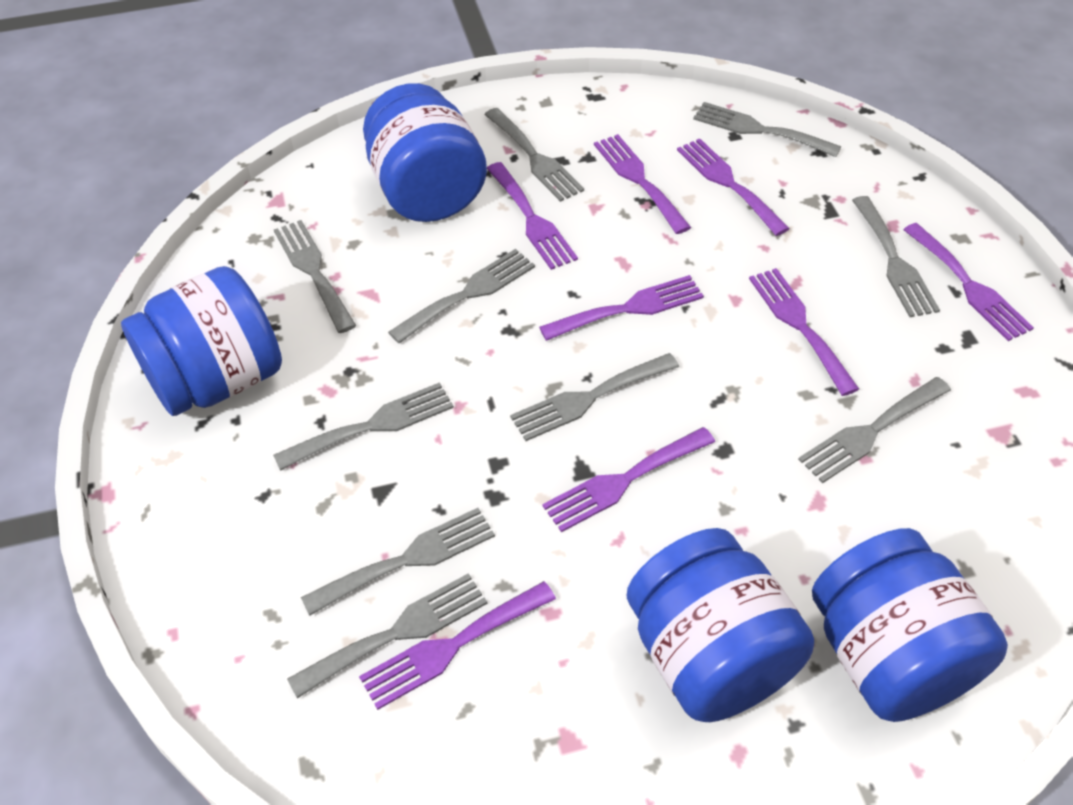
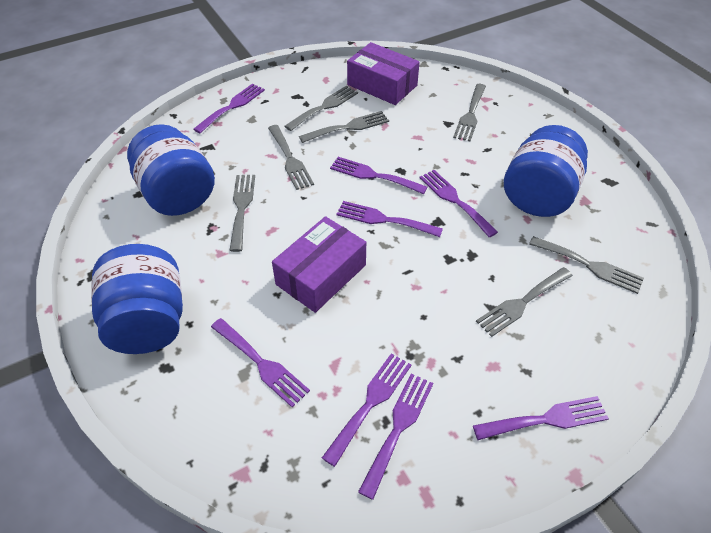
blue jar: 4 -> 3
grey fork: 10 -> 7
purple box: 0 -> 2

